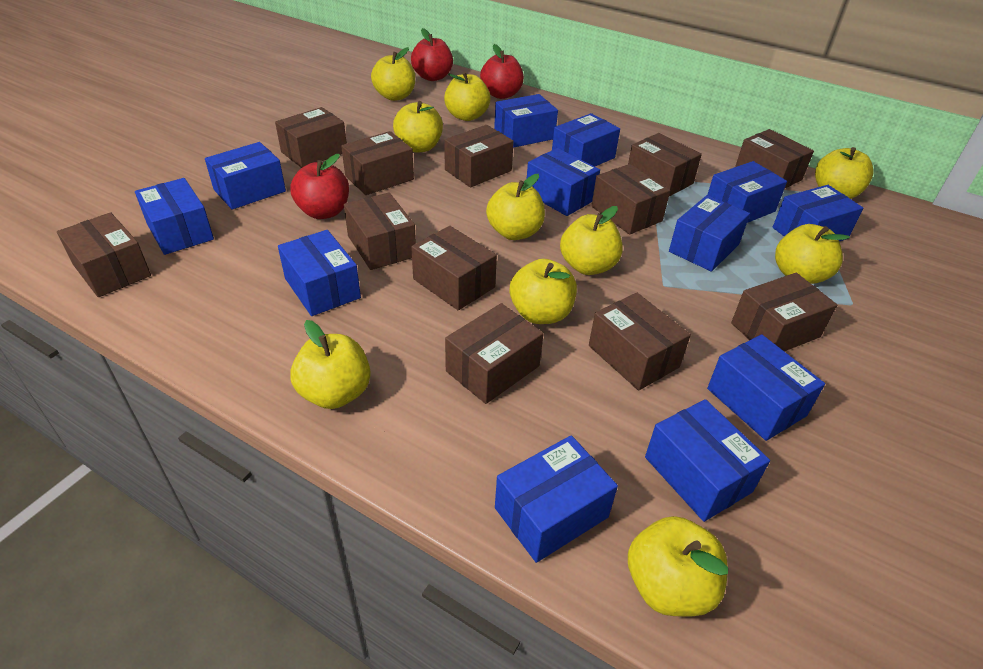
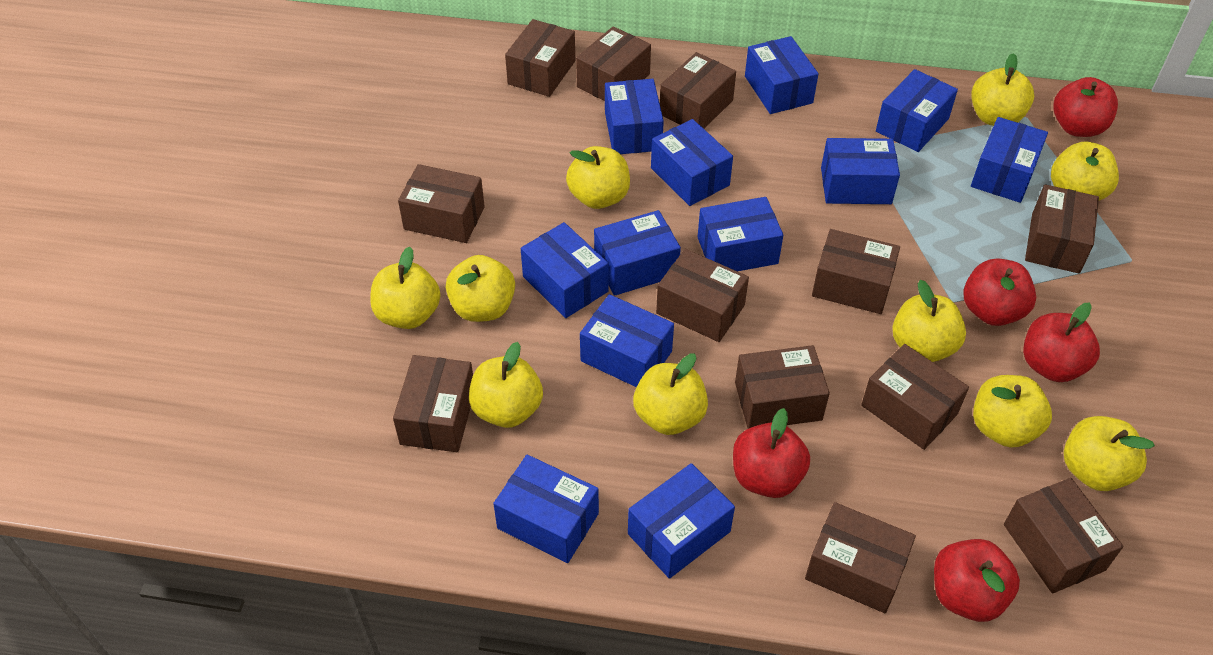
red apple: 3 -> 5

